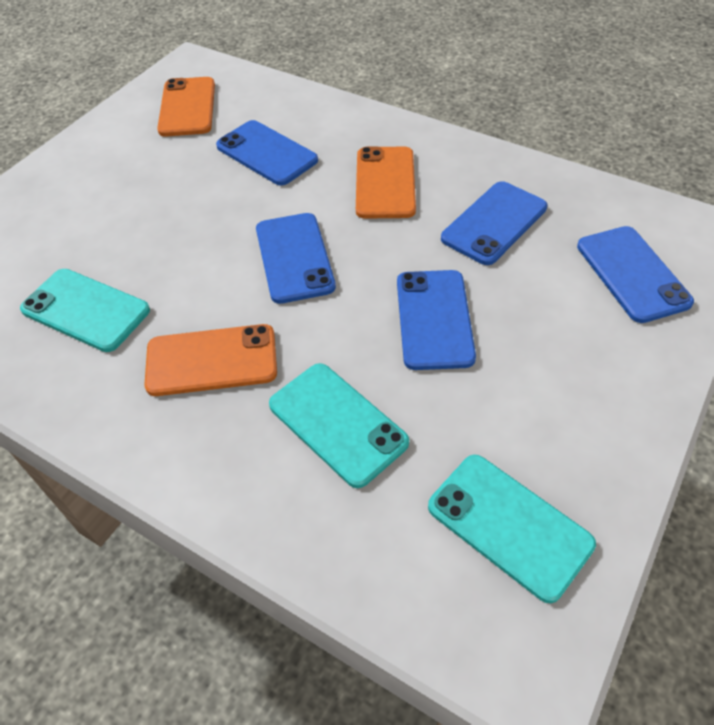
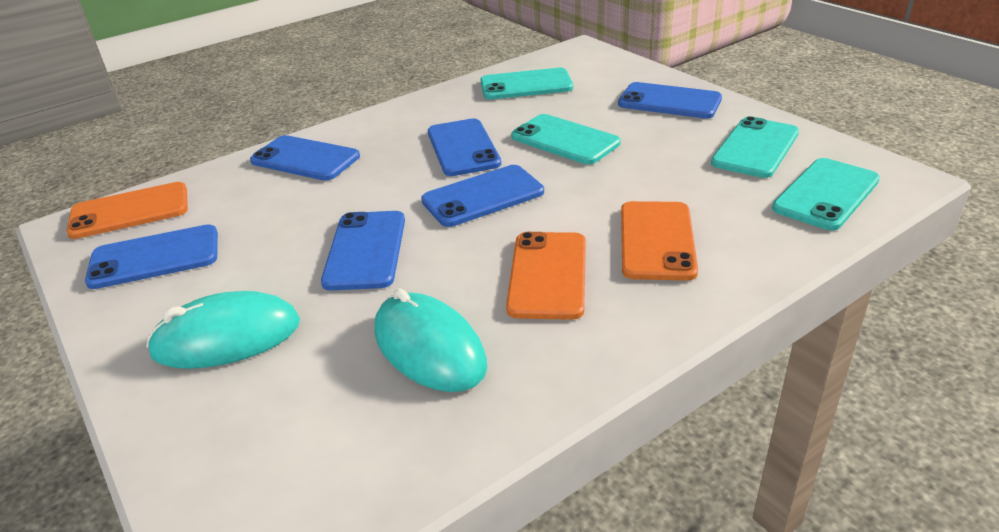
blue phone: 5 -> 6
turquoise mouse: 0 -> 2
turquoise phone: 3 -> 4

